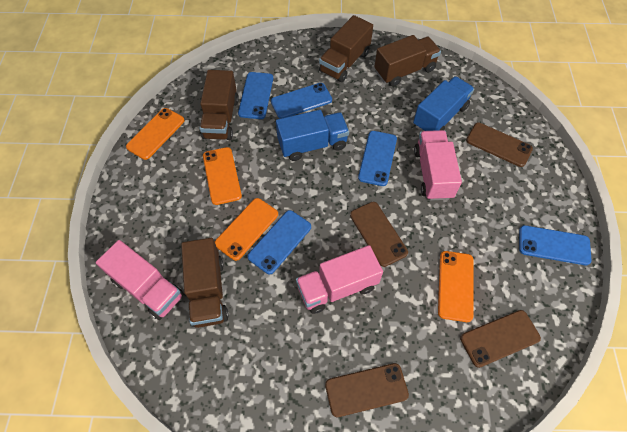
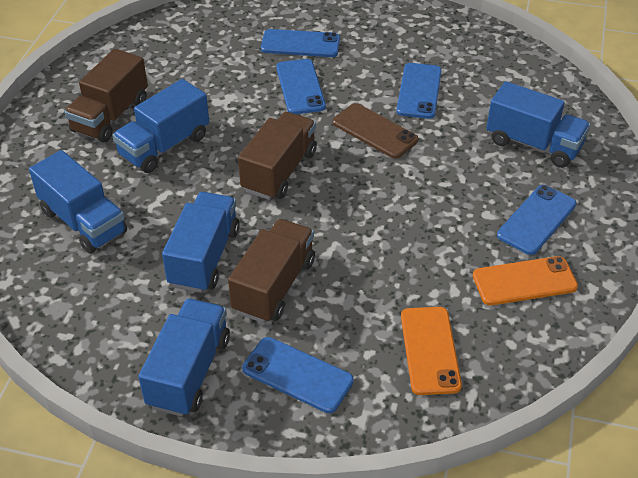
blue truck: 2 -> 5
brown phone: 4 -> 1
brown truck: 4 -> 3
orange phone: 4 -> 2
pink truck: 3 -> 0

